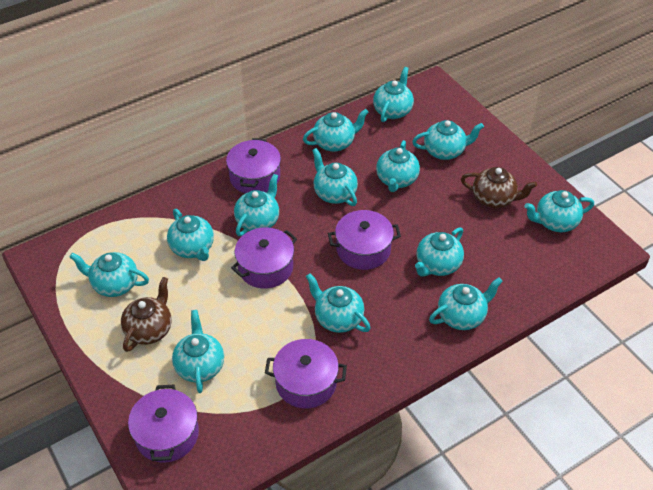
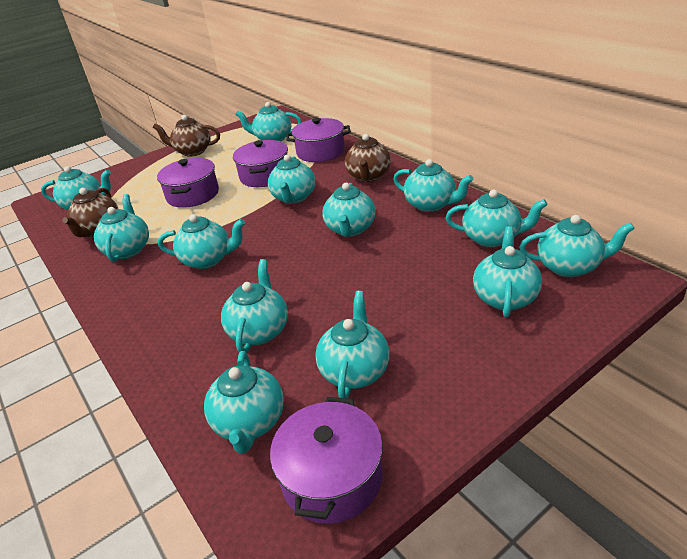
brown teapot: 2 -> 3
purple pot: 5 -> 4

